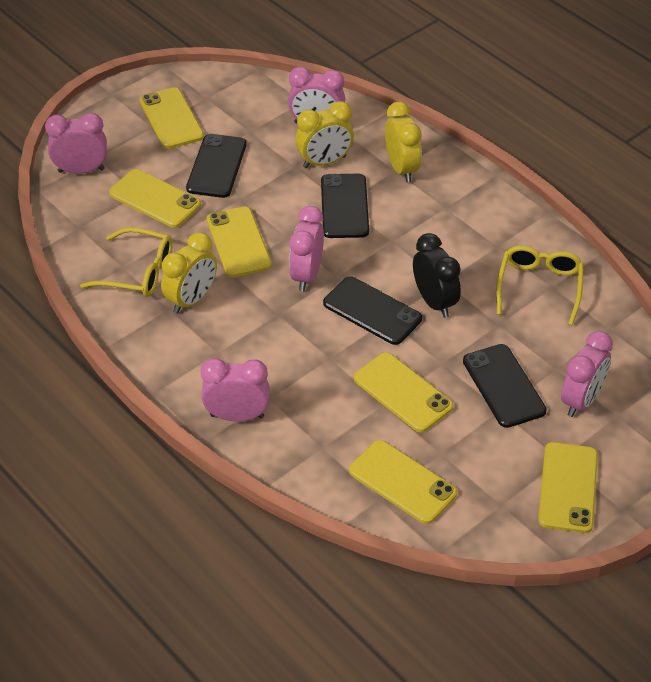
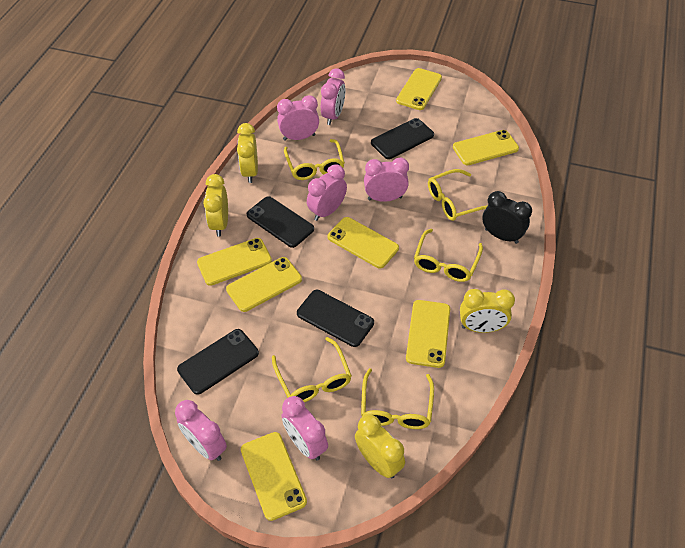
pink clock: 5 -> 6
yellow clock: 3 -> 4
yellow glasses: 2 -> 5
yellow phone: 6 -> 7

